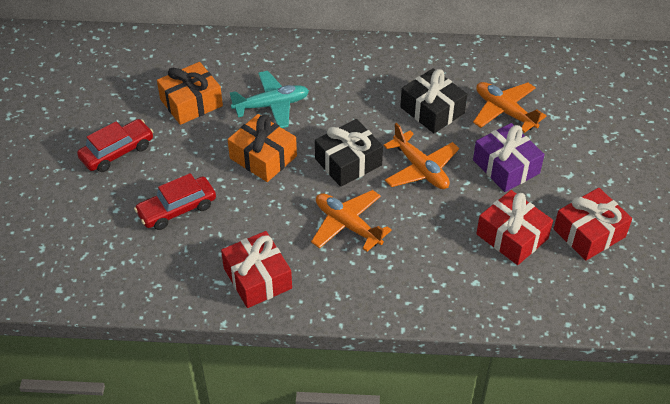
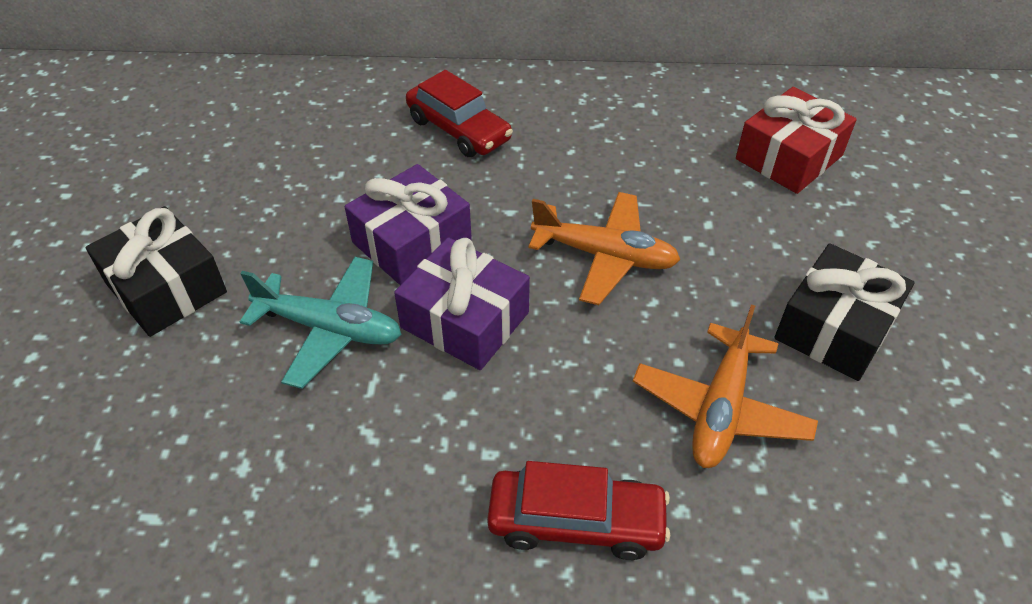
orange gift: 2 -> 0
orange plane: 3 -> 2
purple gift: 1 -> 2
red gift: 3 -> 1

